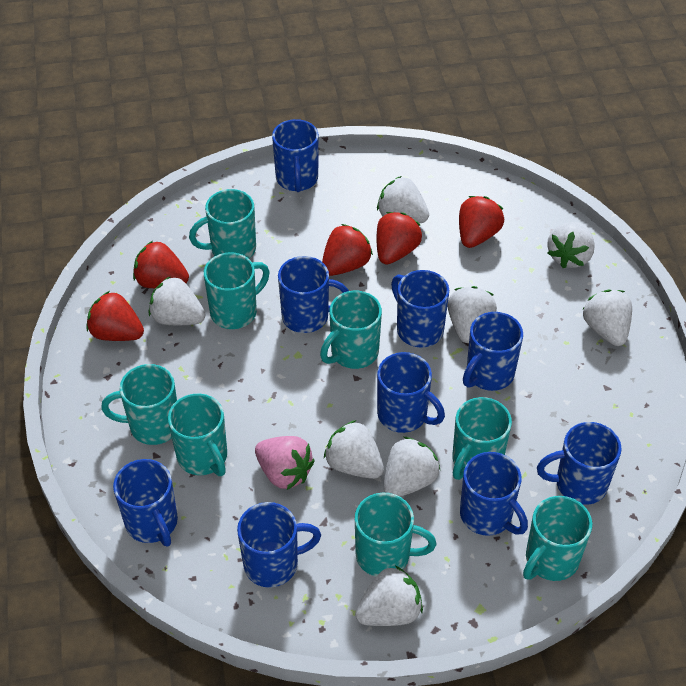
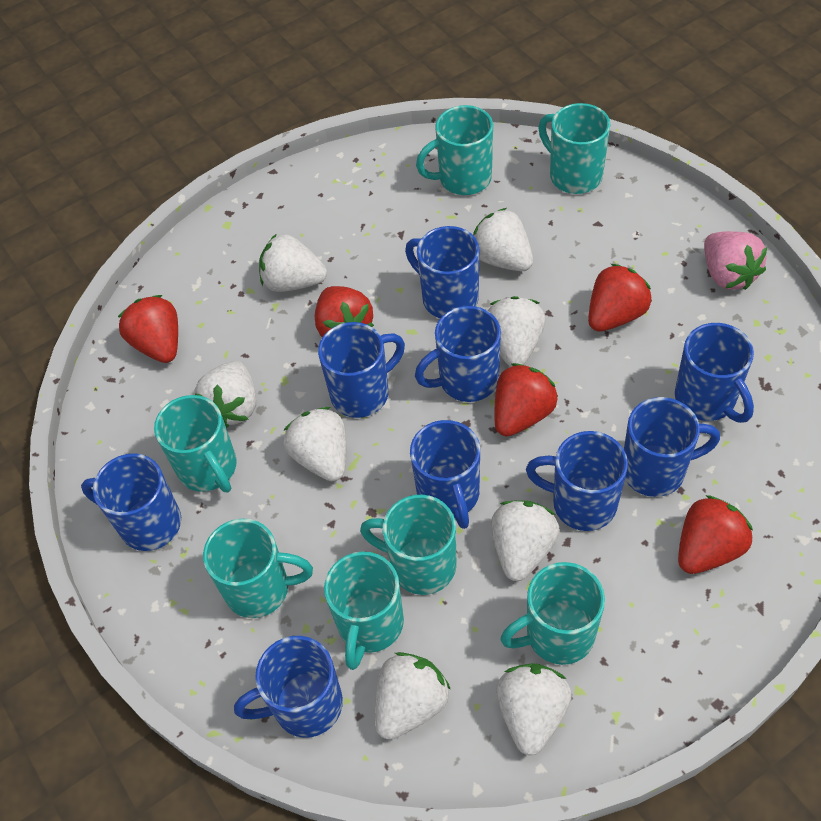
turquoise mug: 8 -> 7

